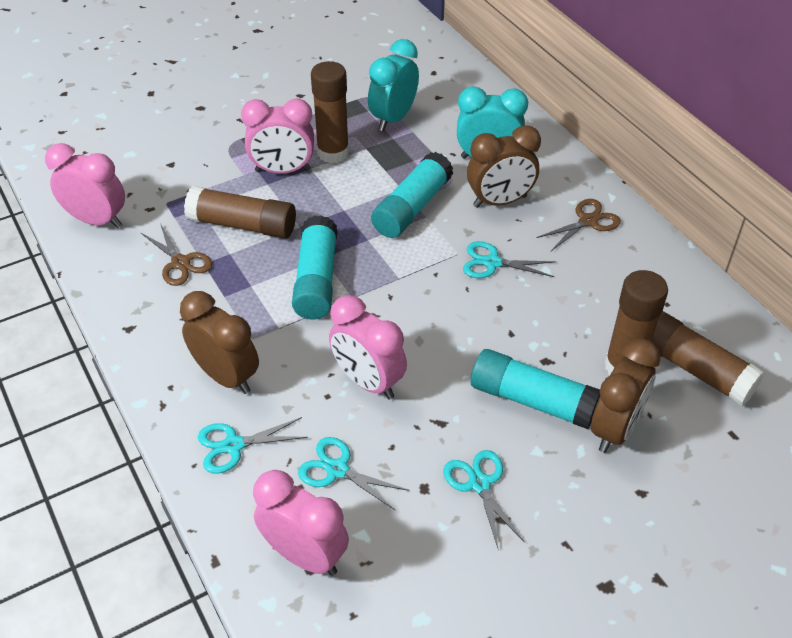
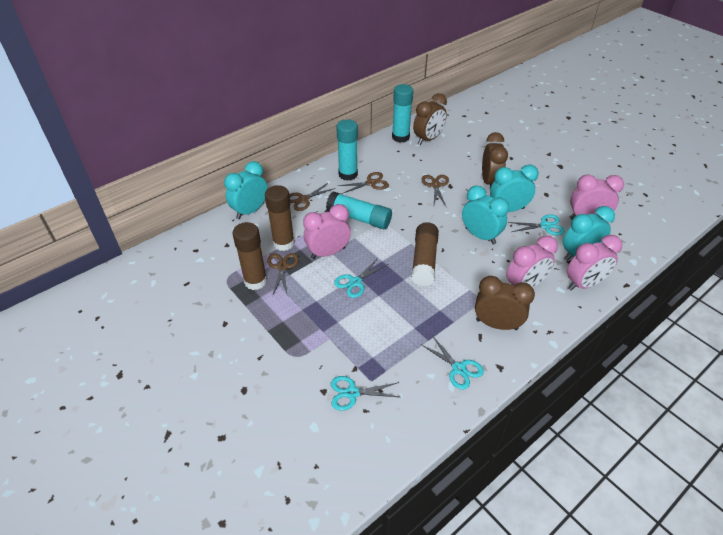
brown glue stick: 4 -> 3
brown scissors: 2 -> 4
turquoise clock: 2 -> 4

